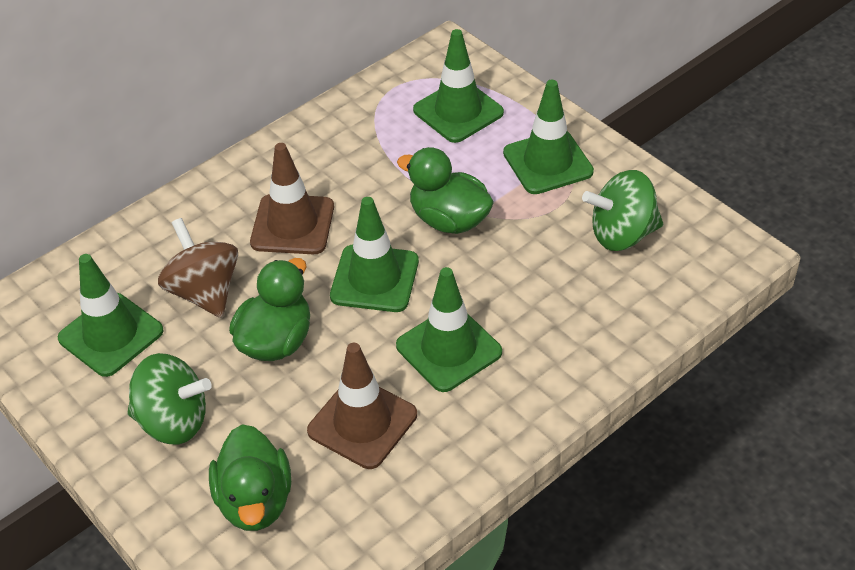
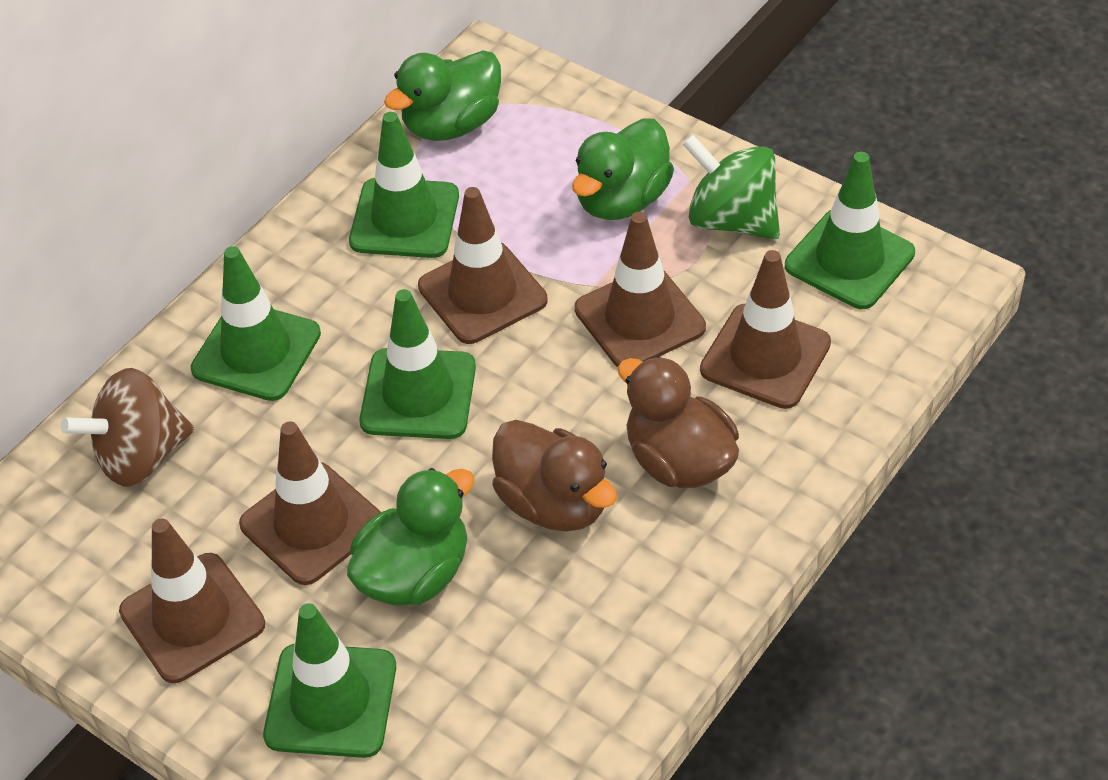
brown duck: 0 -> 2
brown traffic cone: 2 -> 5
green spinning top: 2 -> 1

